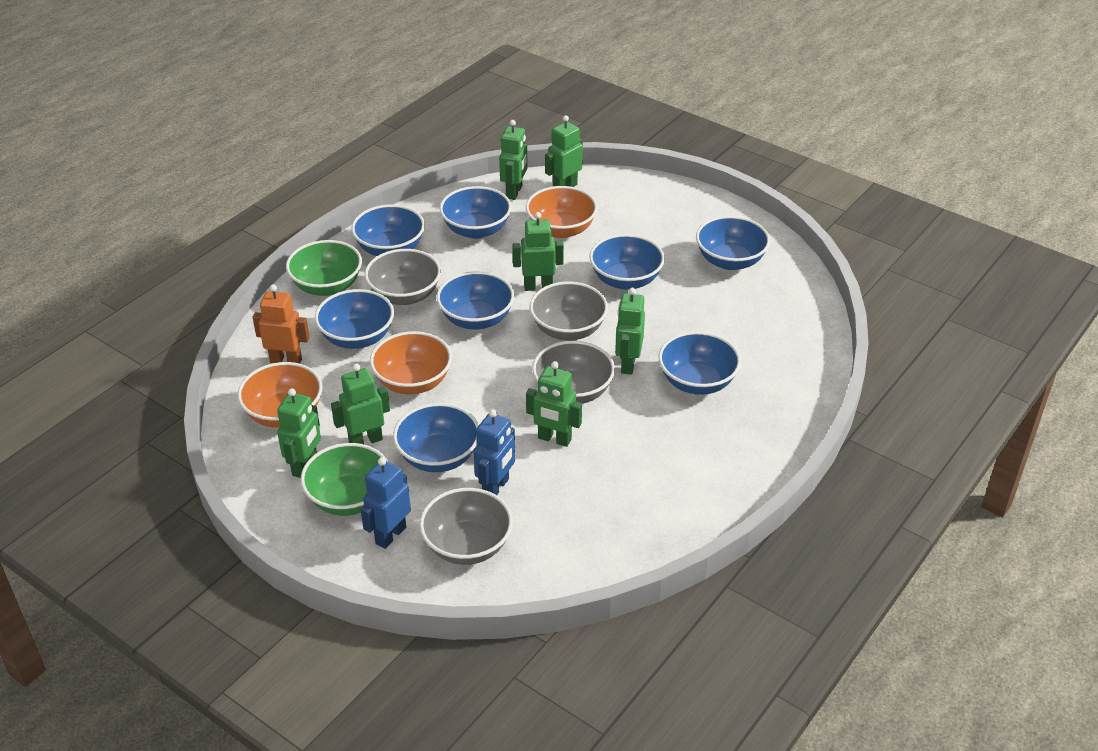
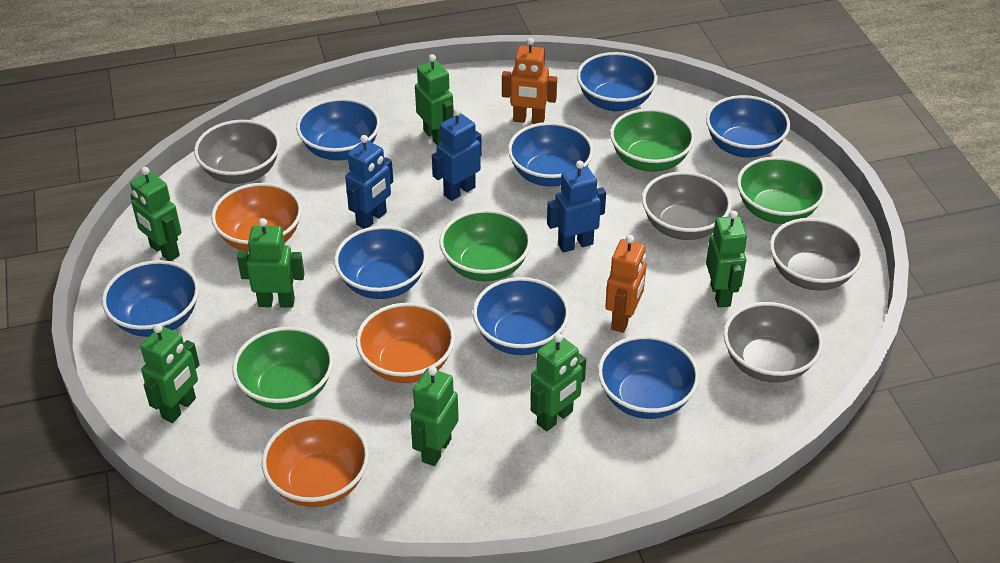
blue robot: 2 -> 3
green bowl: 2 -> 4
orange robot: 1 -> 2

